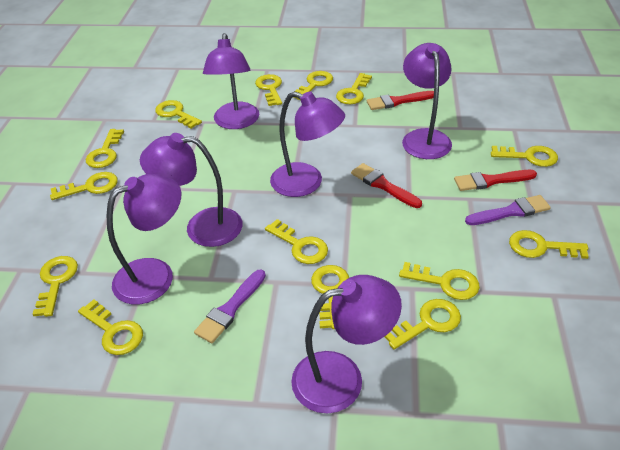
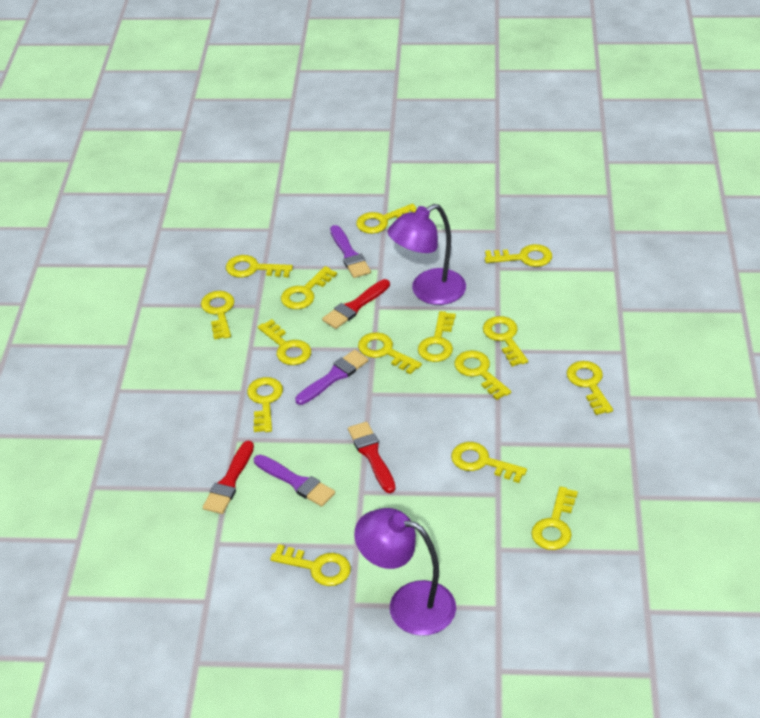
purple brush: 2 -> 3
purple lamp: 6 -> 2
yellow key: 14 -> 15

